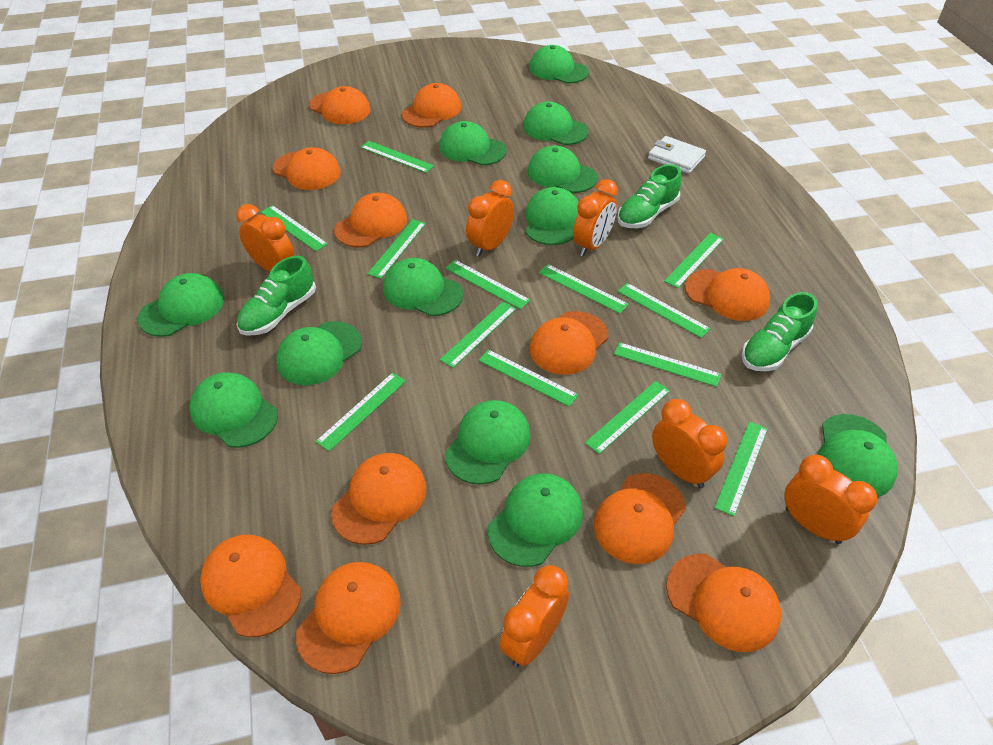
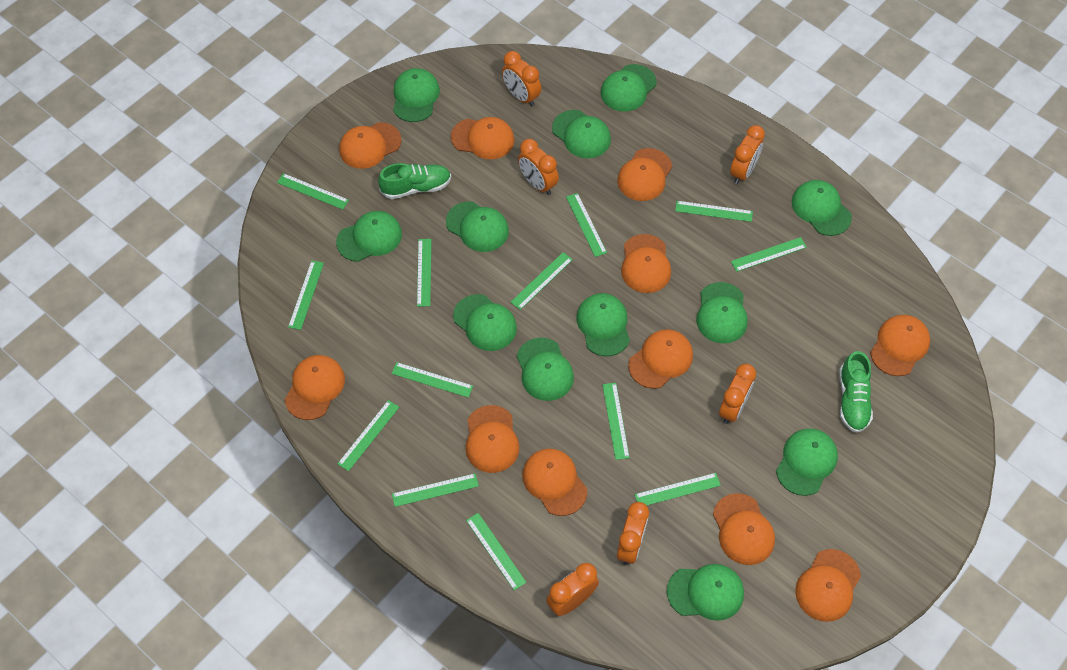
green shoe: 3 -> 2
white wallet: 1 -> 0

